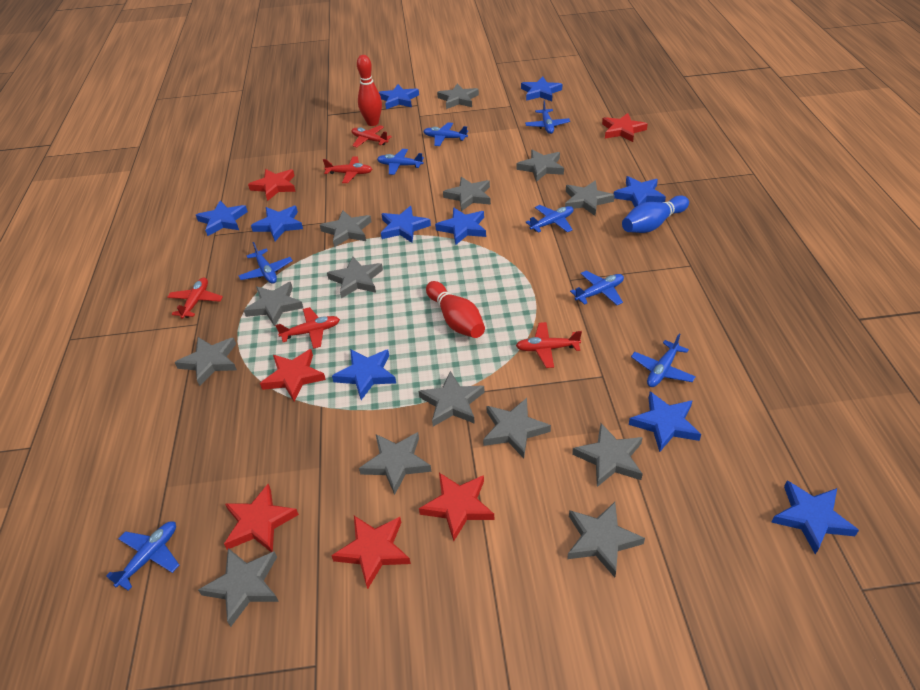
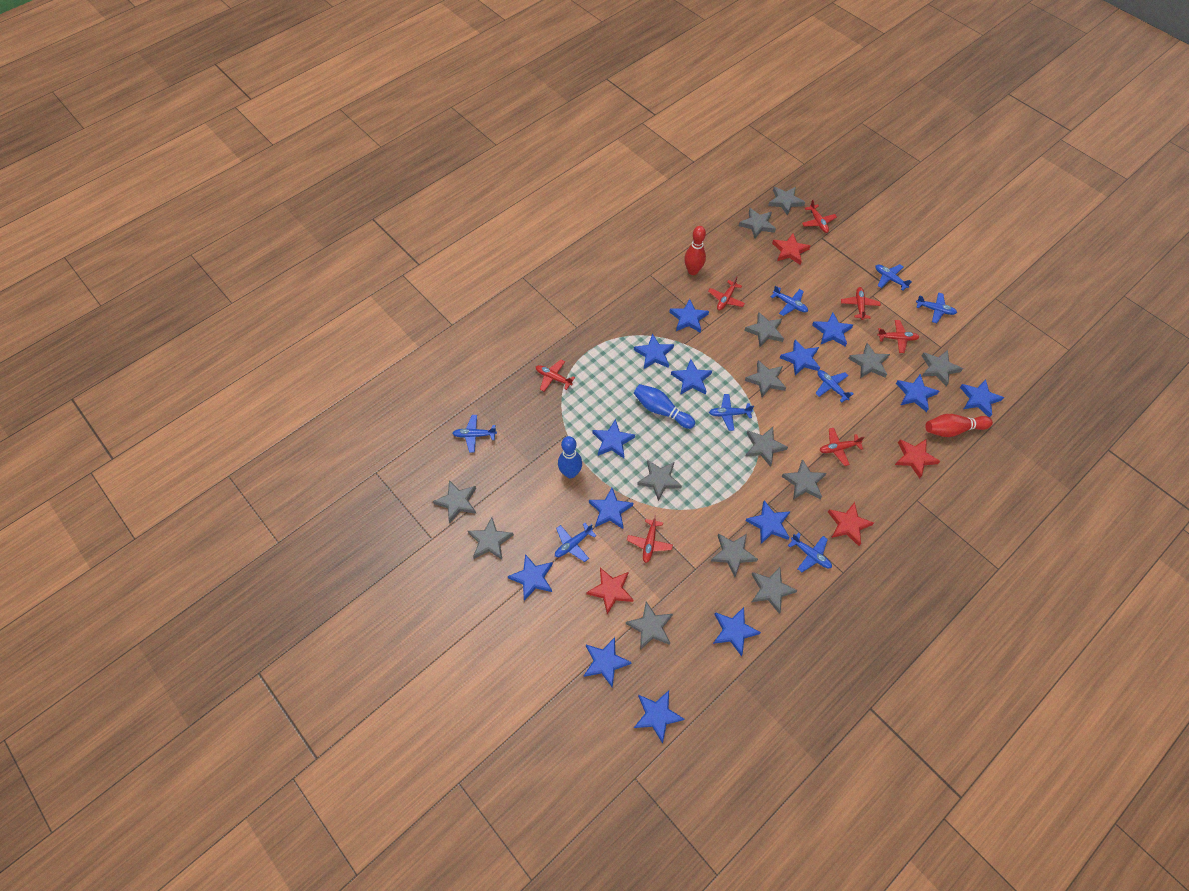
blue bowling pin: 1 -> 2
blue star: 10 -> 14
red plane: 5 -> 7
red star: 6 -> 4

